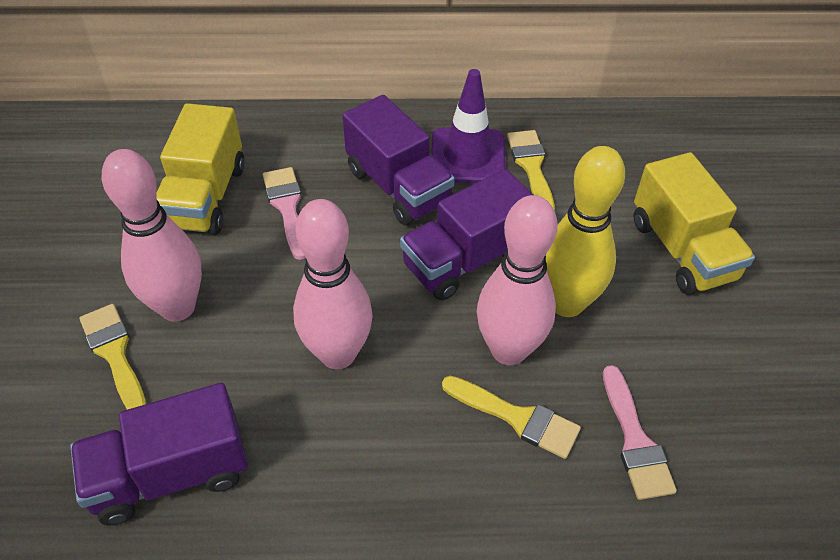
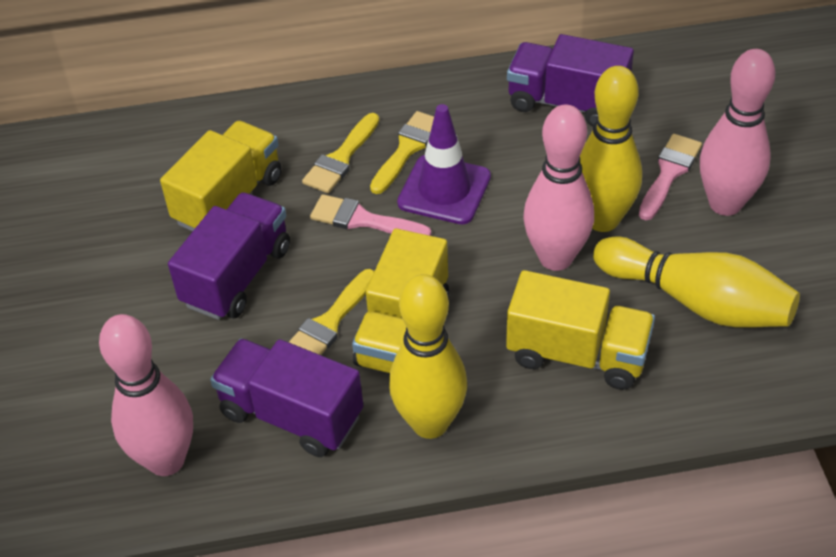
yellow bowling pin: 1 -> 3
yellow truck: 2 -> 3

